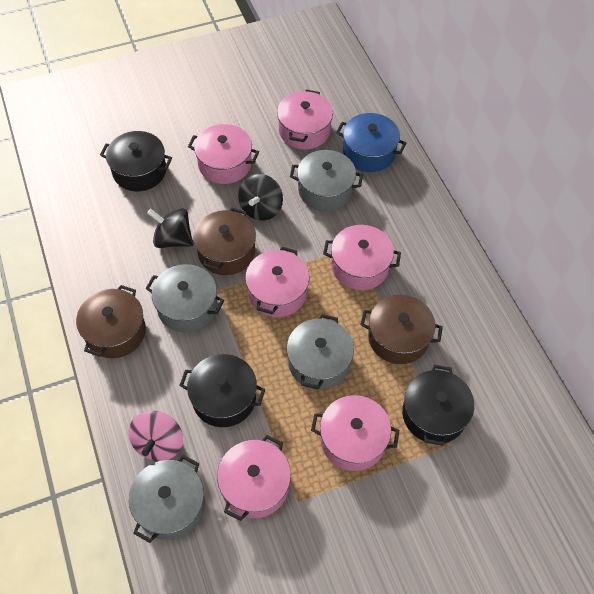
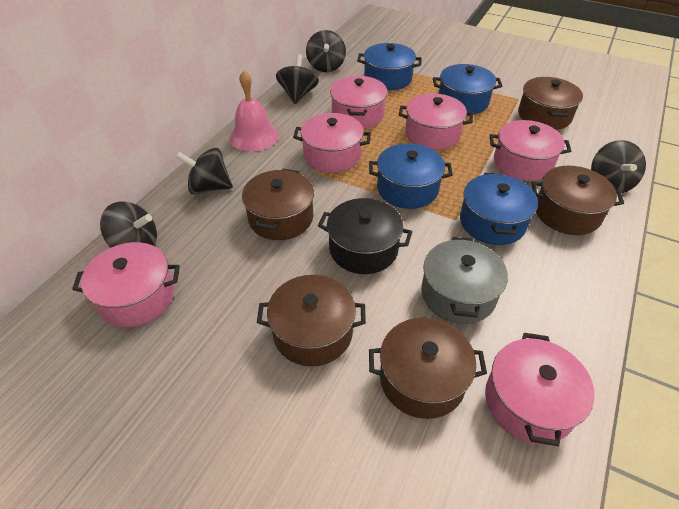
black pot: 3 -> 1
black spinning top: 2 -> 5
blue pot: 1 -> 4
brown pot: 3 -> 5
grey pot: 4 -> 1
pink bell: 0 -> 1
pink spinning top: 1 -> 0

